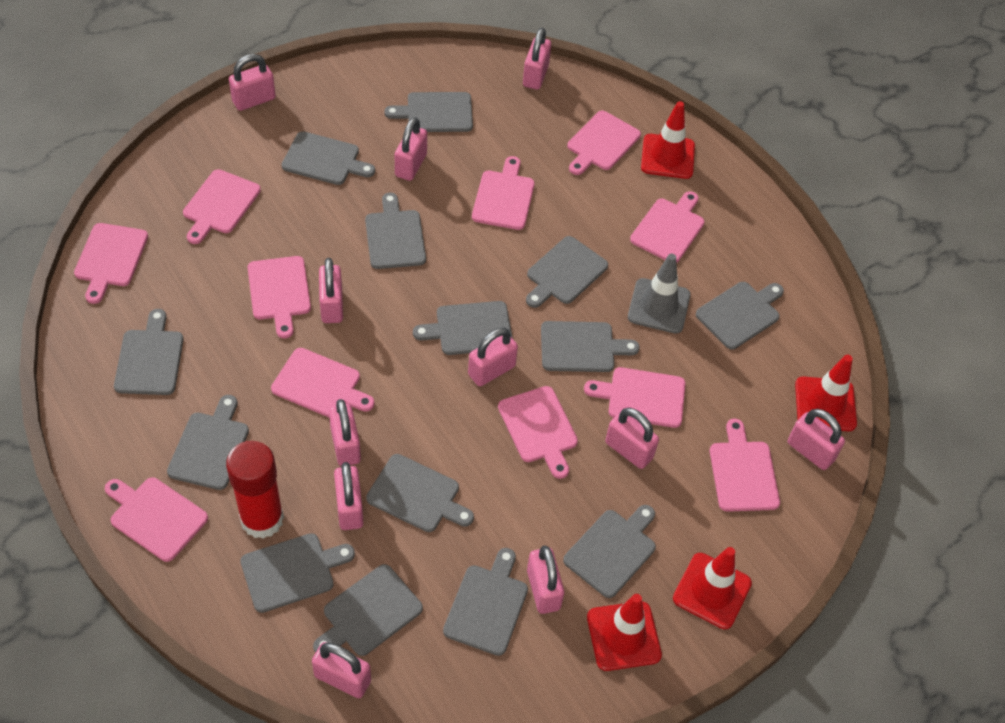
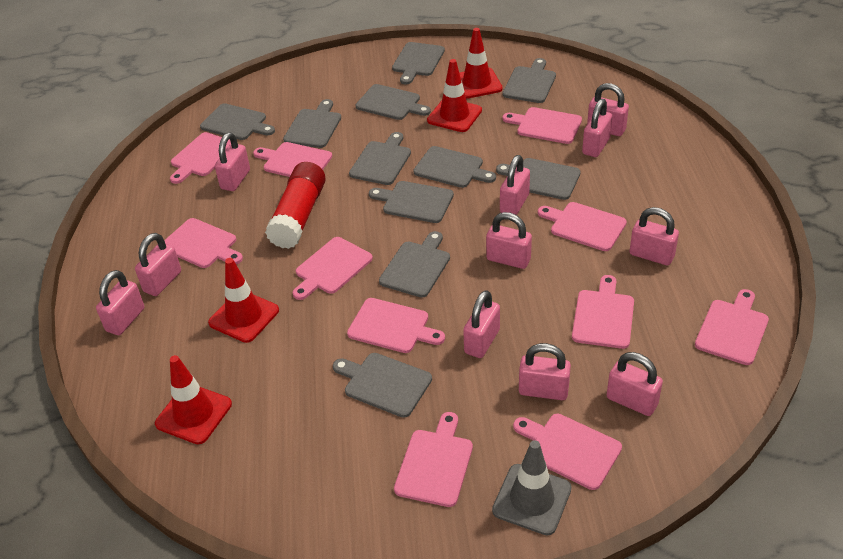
grey cutting board: 14 -> 11

